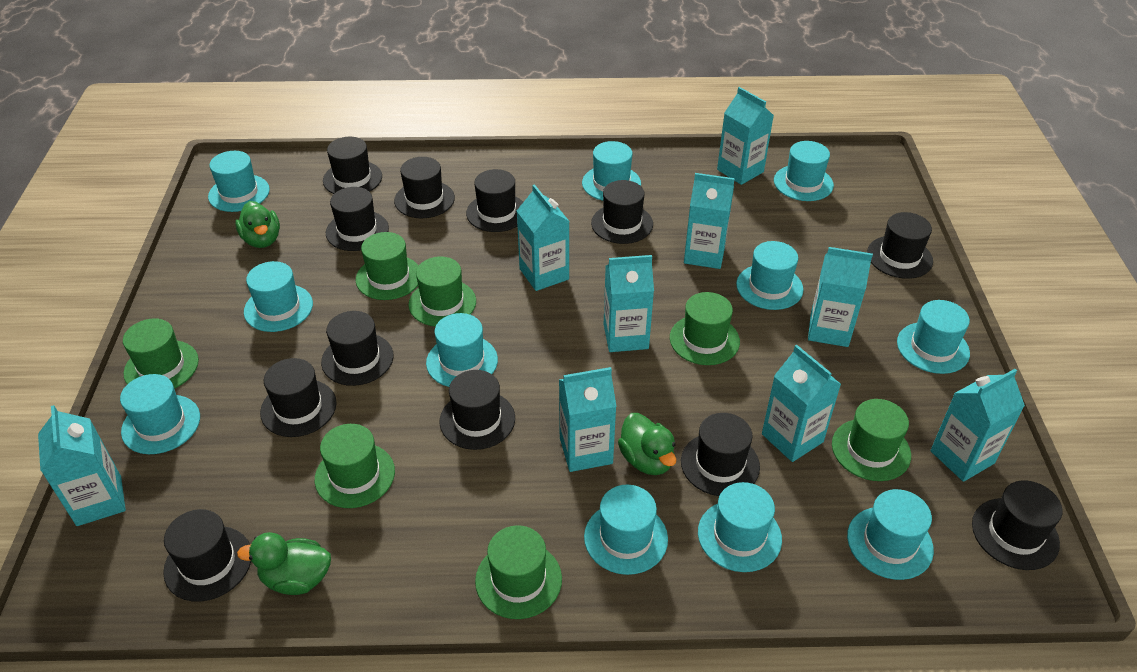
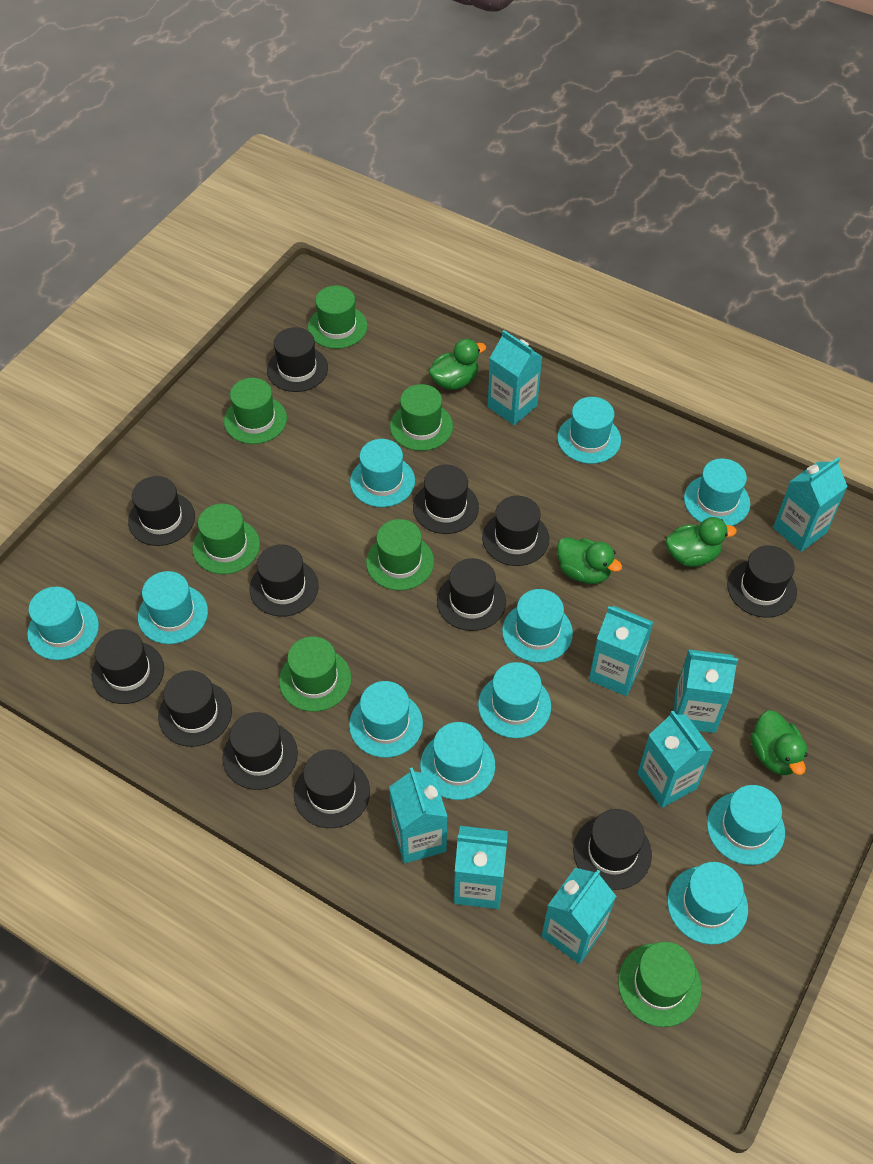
green duck: 3 -> 4
turquoise carton: 9 -> 8

